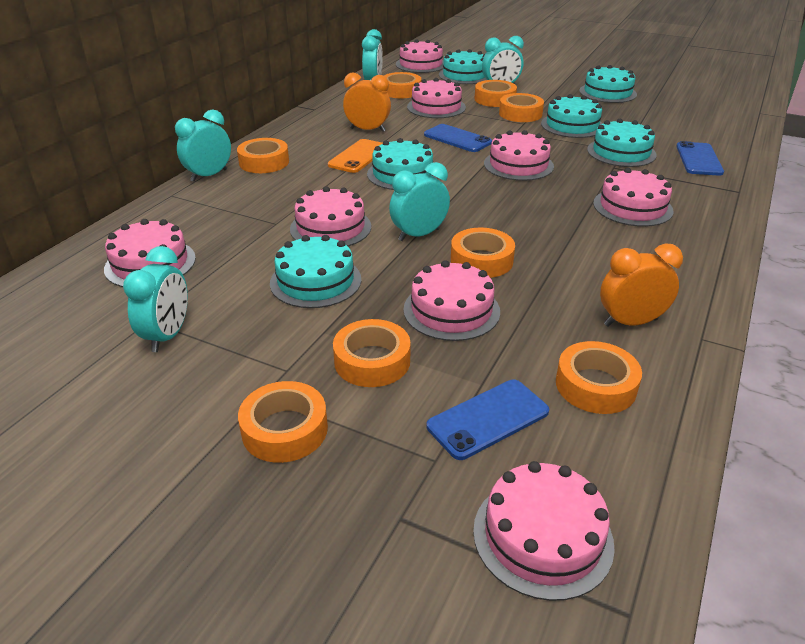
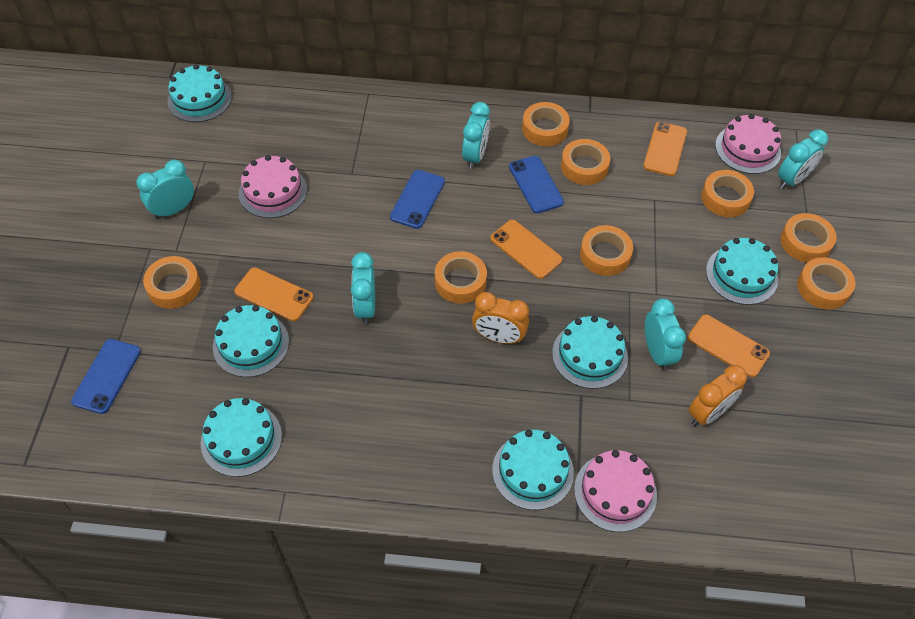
orange phone: 1 -> 4
pink cake: 8 -> 3

